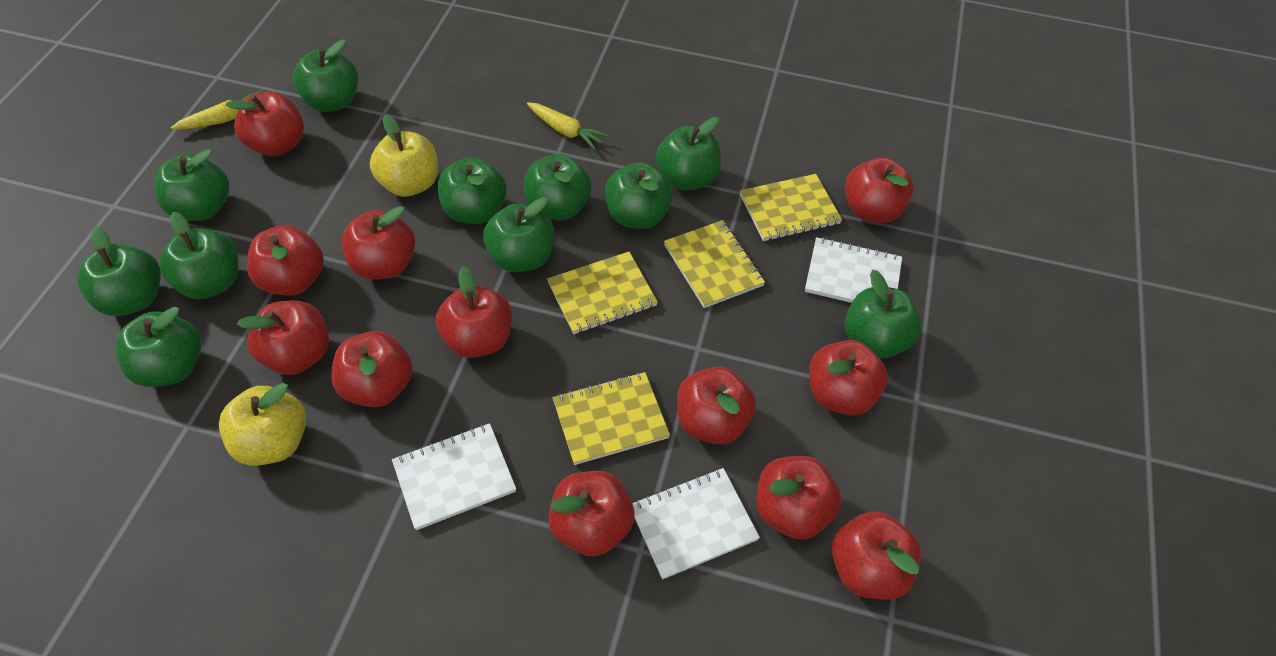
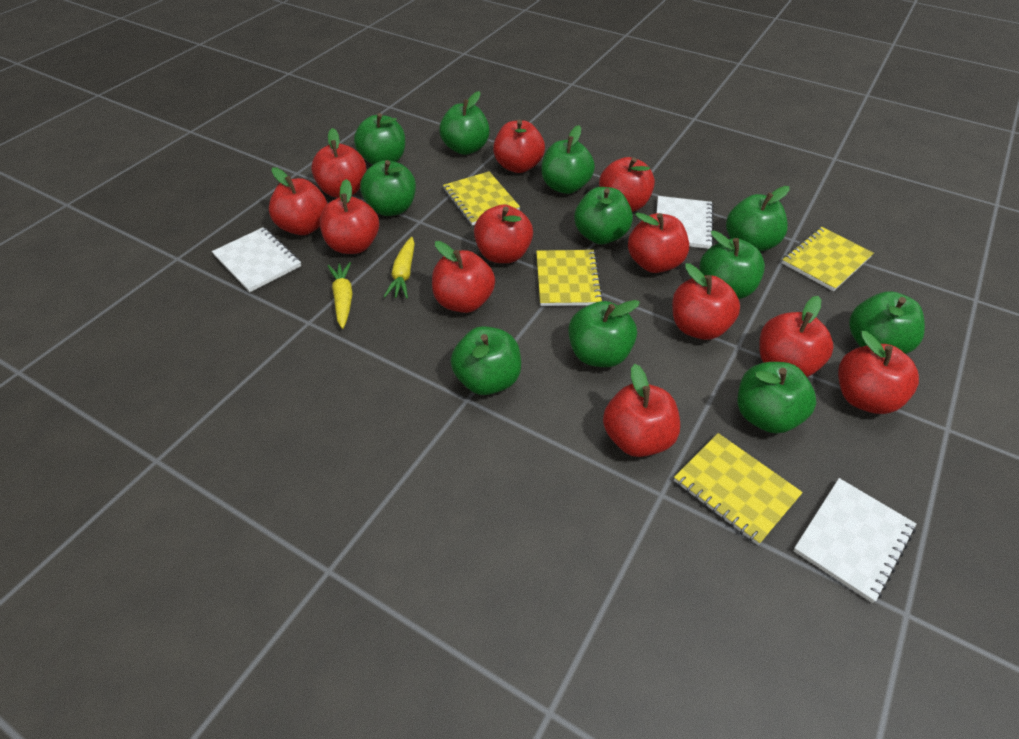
yellow apple: 2 -> 0

